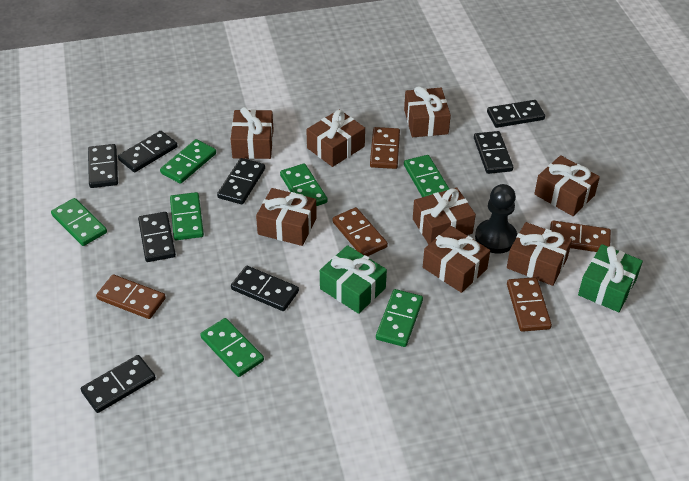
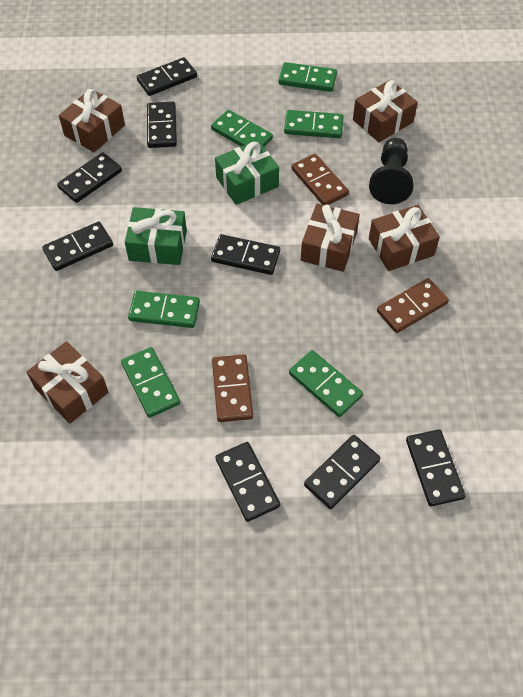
brown domino: 5 -> 3
brown gift: 8 -> 5
green domino: 7 -> 6

